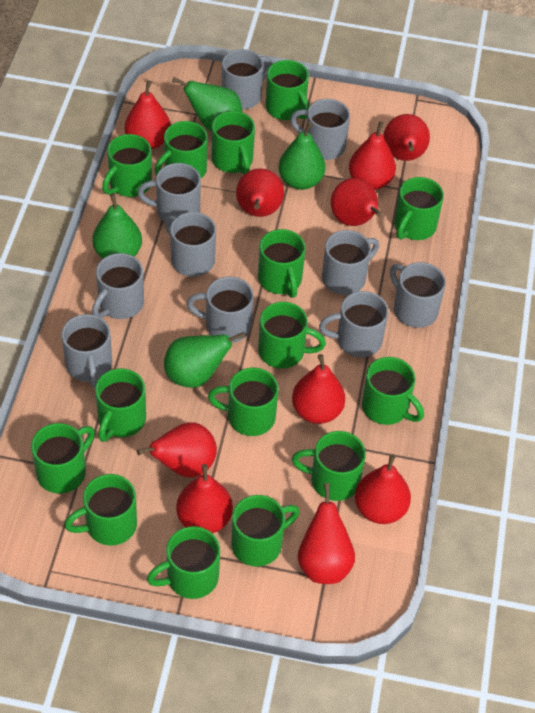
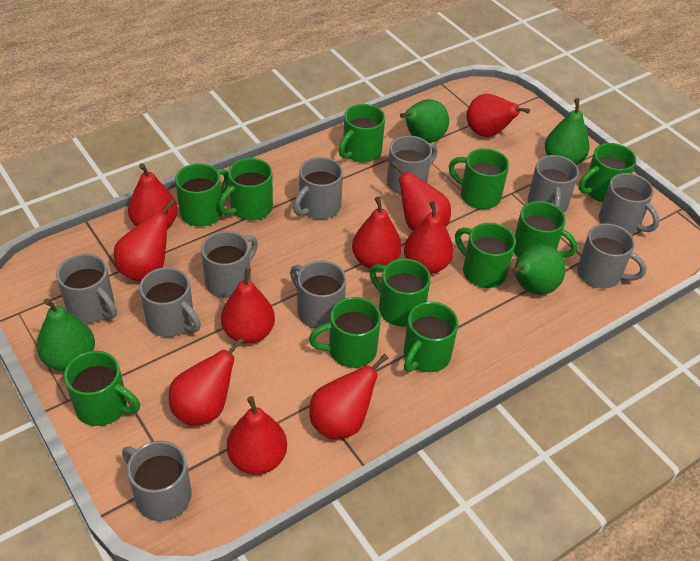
green mug: 15 -> 11

